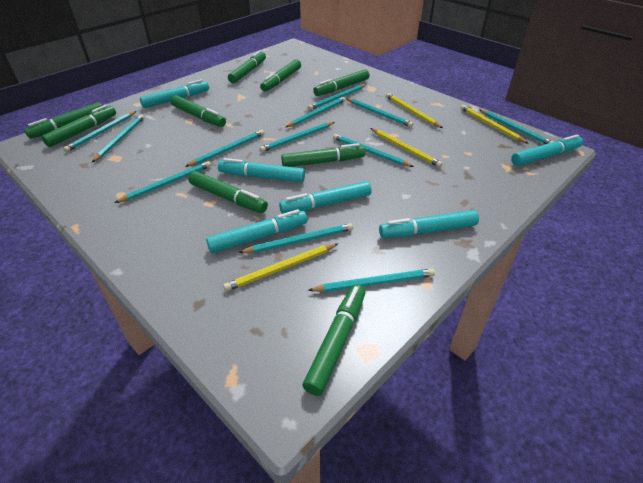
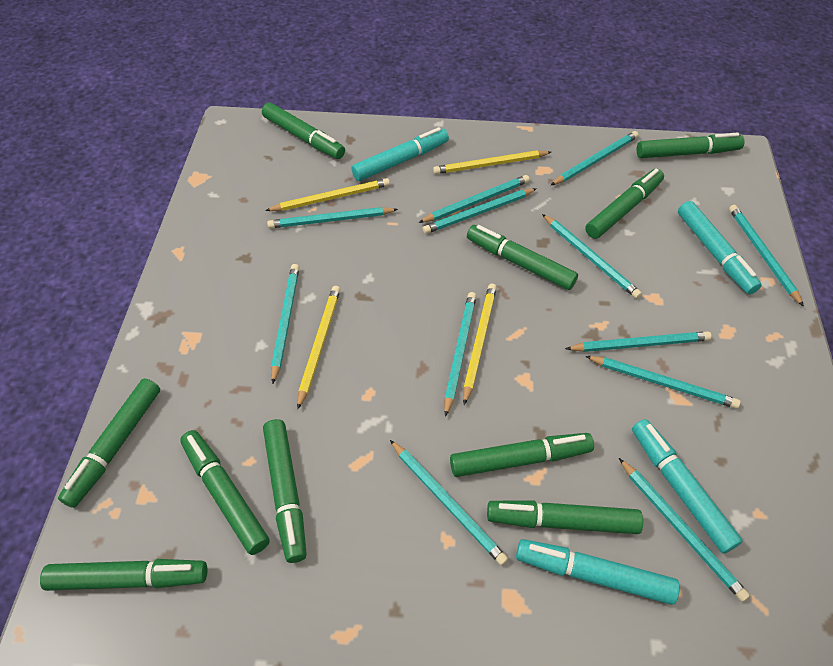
green marker: 9 -> 10
turquoise marker: 6 -> 4

